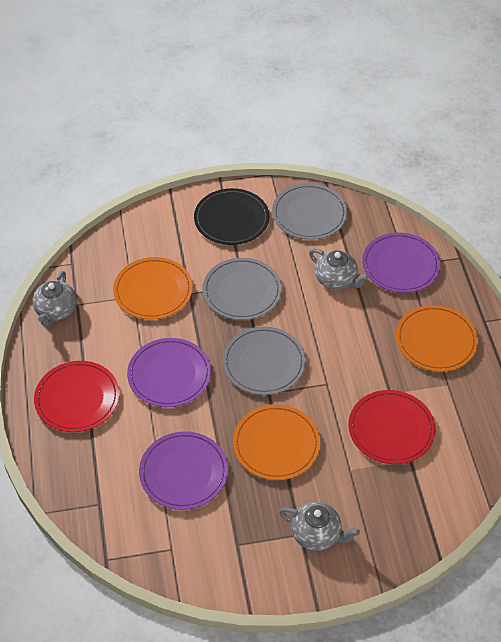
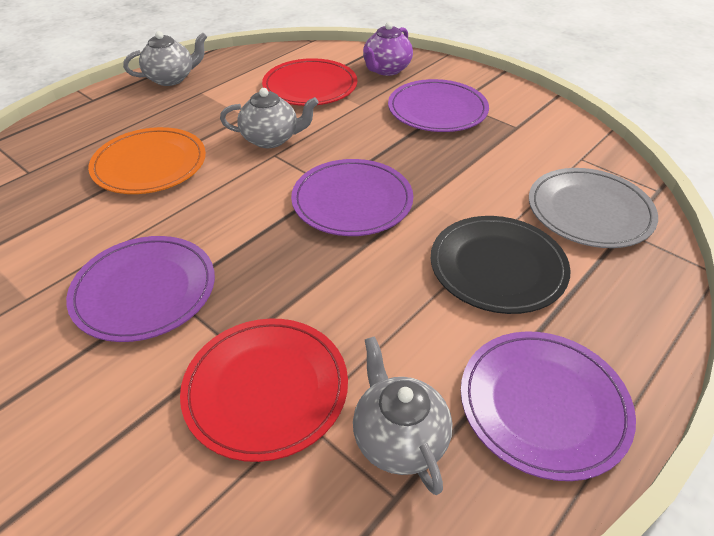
grey plate: 3 -> 1
orange plate: 3 -> 1
purple plate: 3 -> 4
purple teapot: 0 -> 1

